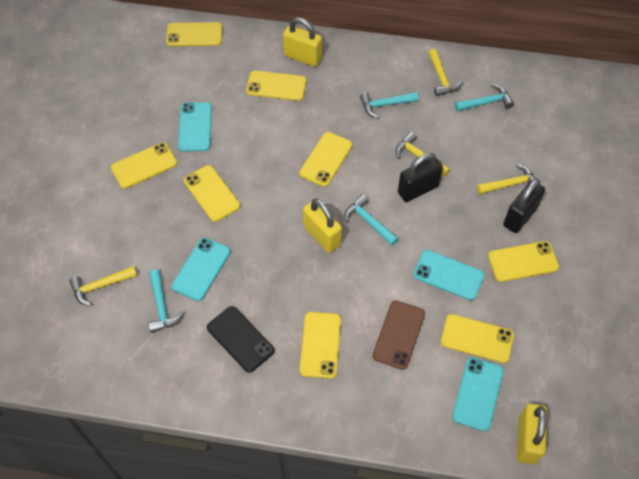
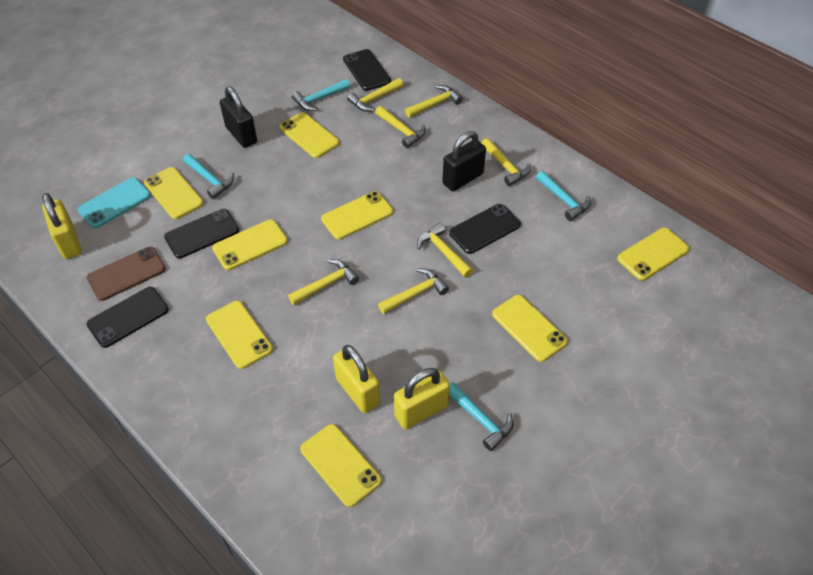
black phone: 1 -> 4
turquoise phone: 4 -> 1
yellow hammer: 4 -> 7

